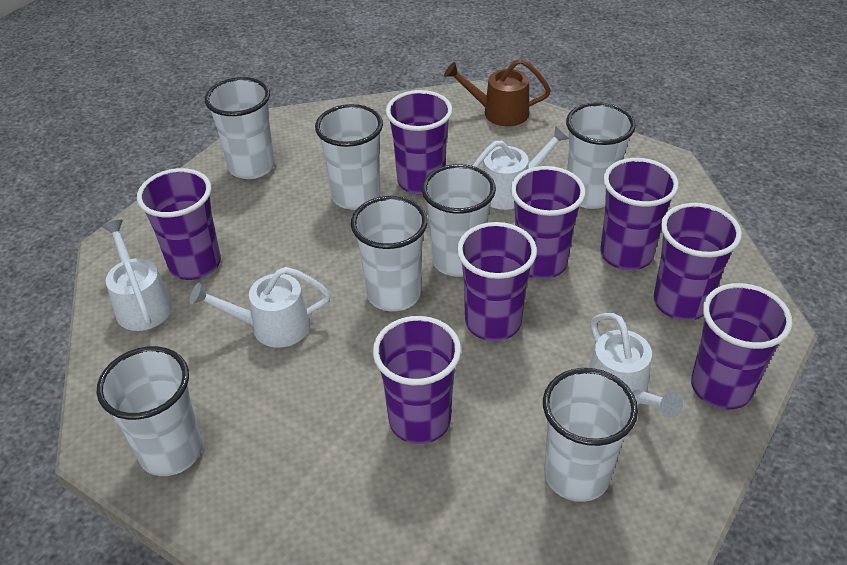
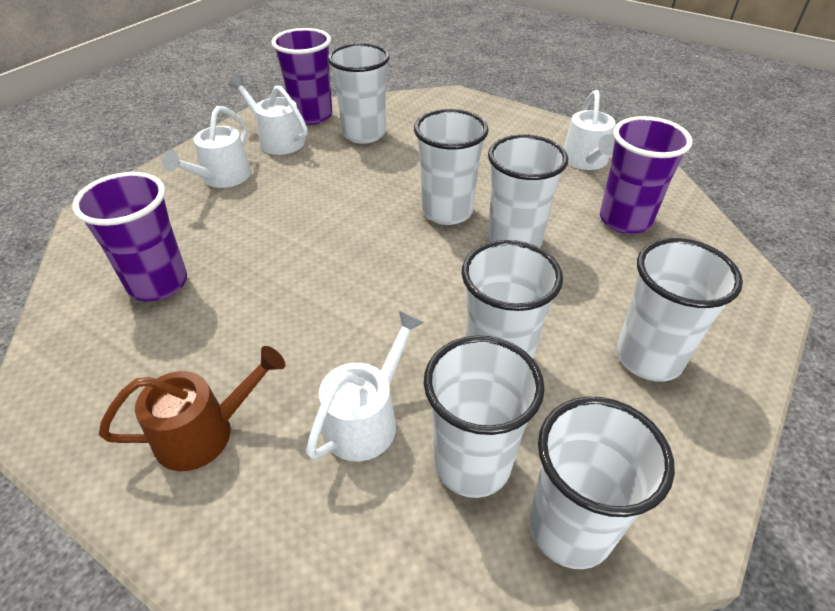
purple cup: 8 -> 3

